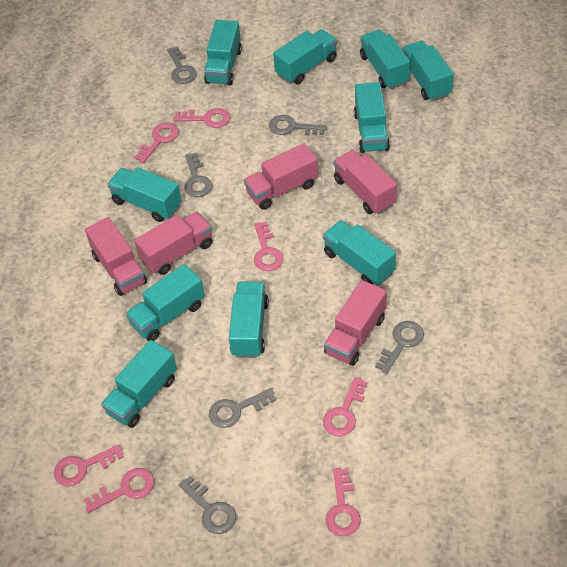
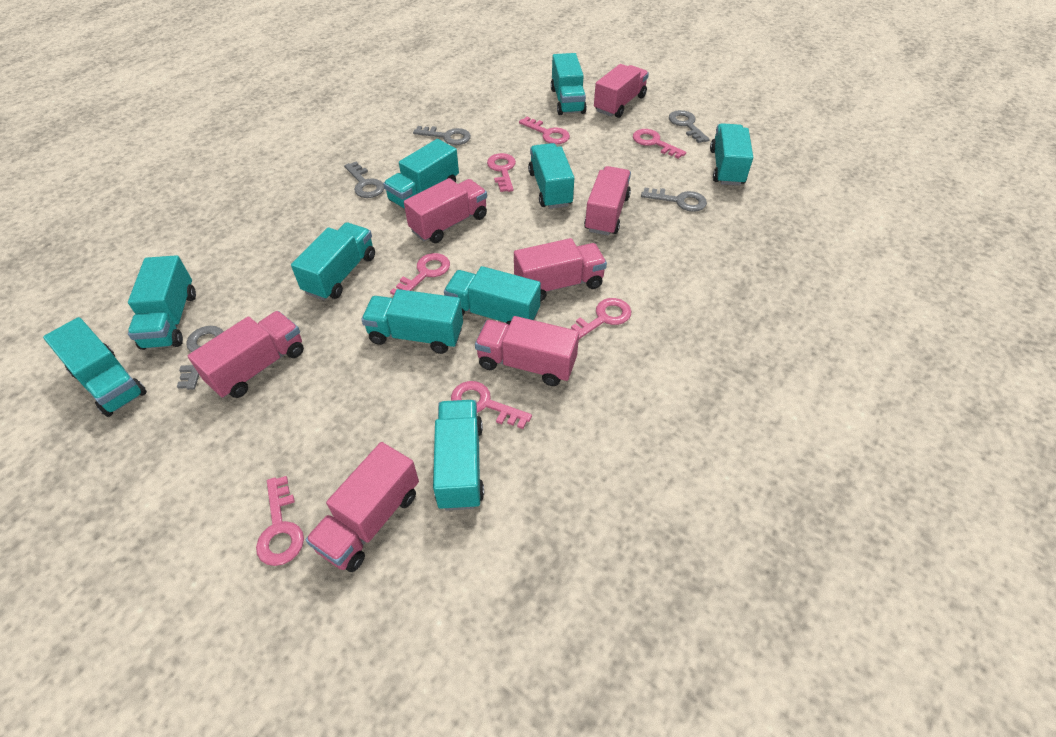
grey key: 6 -> 5
pink truck: 5 -> 7

